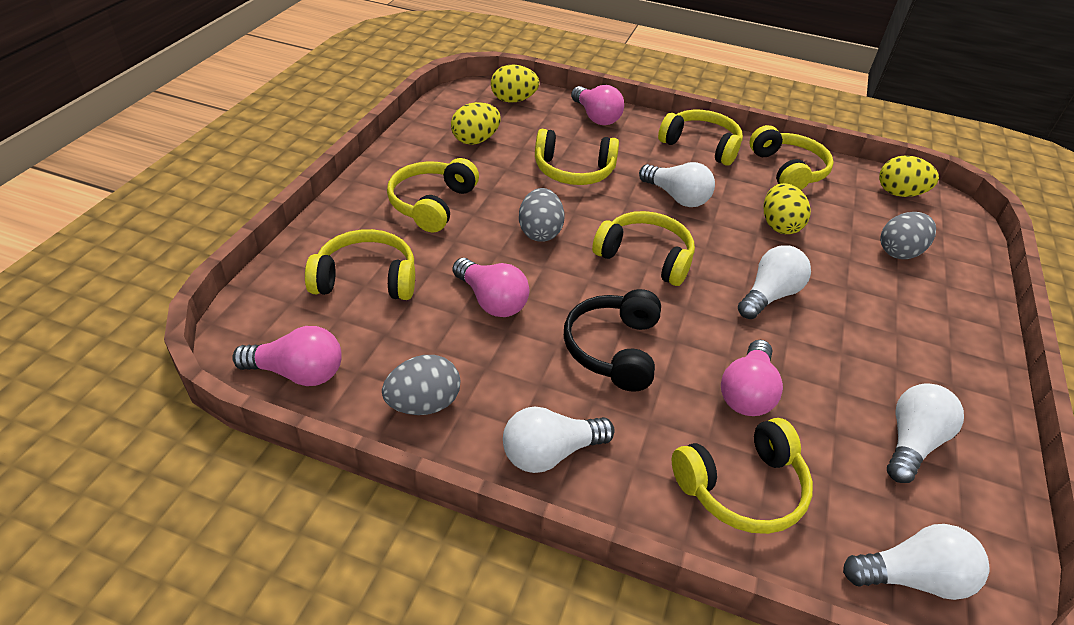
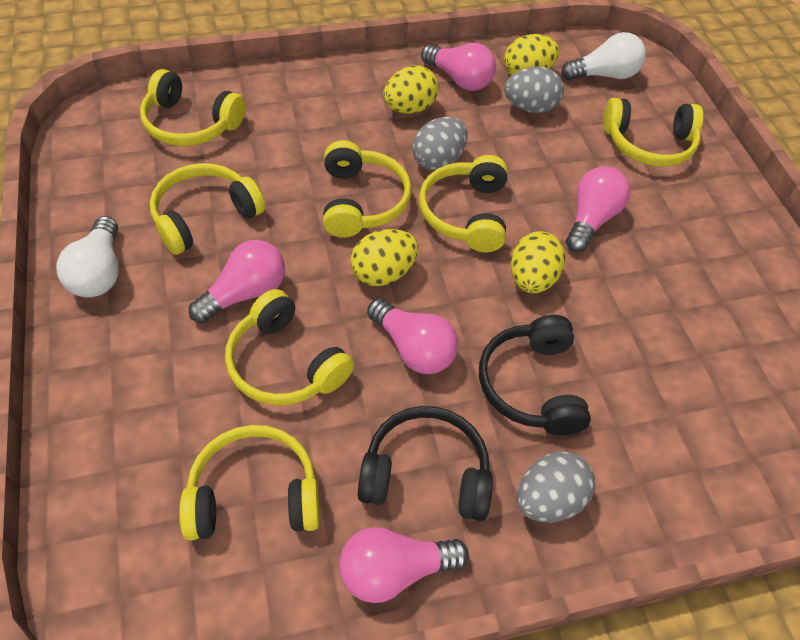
black headphones: 1 -> 2
pink light bulb: 4 -> 5
white light bulb: 5 -> 2

